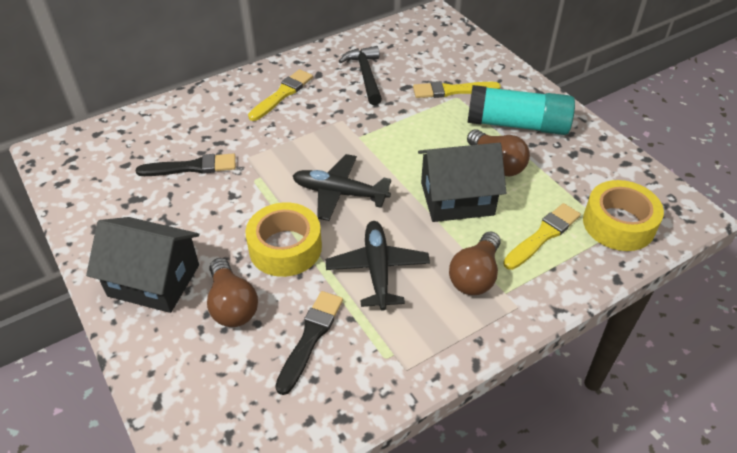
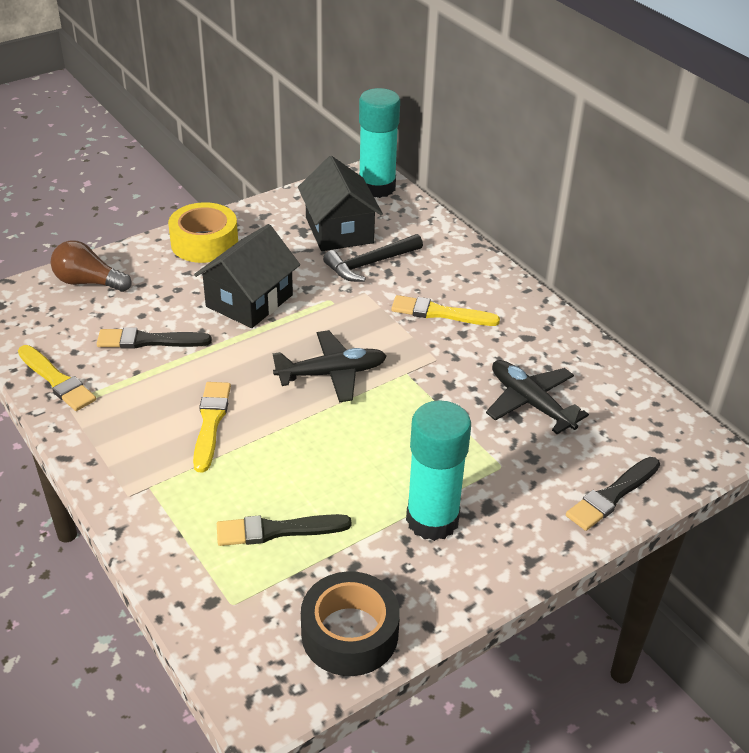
black brush: 2 -> 3
black tape: 0 -> 1
brown light bulb: 3 -> 1
turquoise glue stick: 1 -> 2
yellow tape: 2 -> 1

